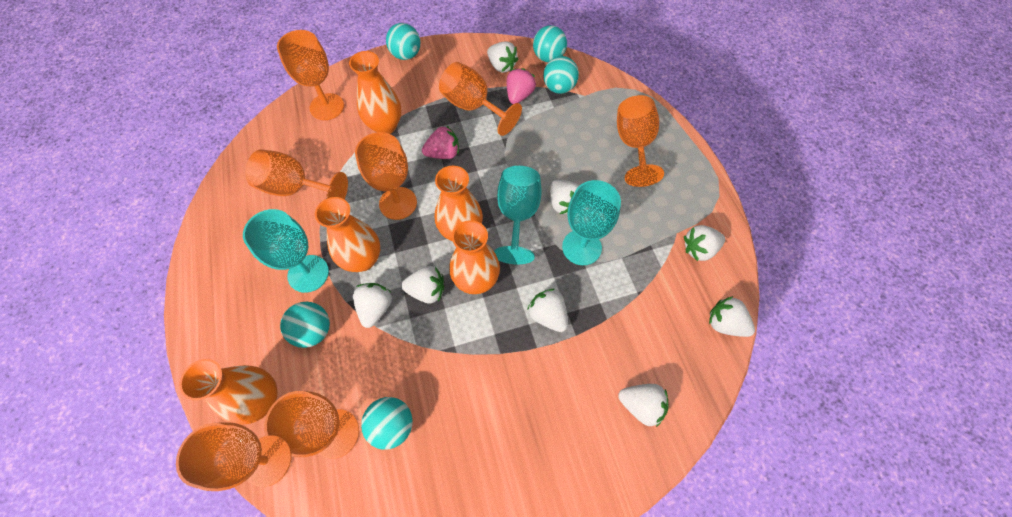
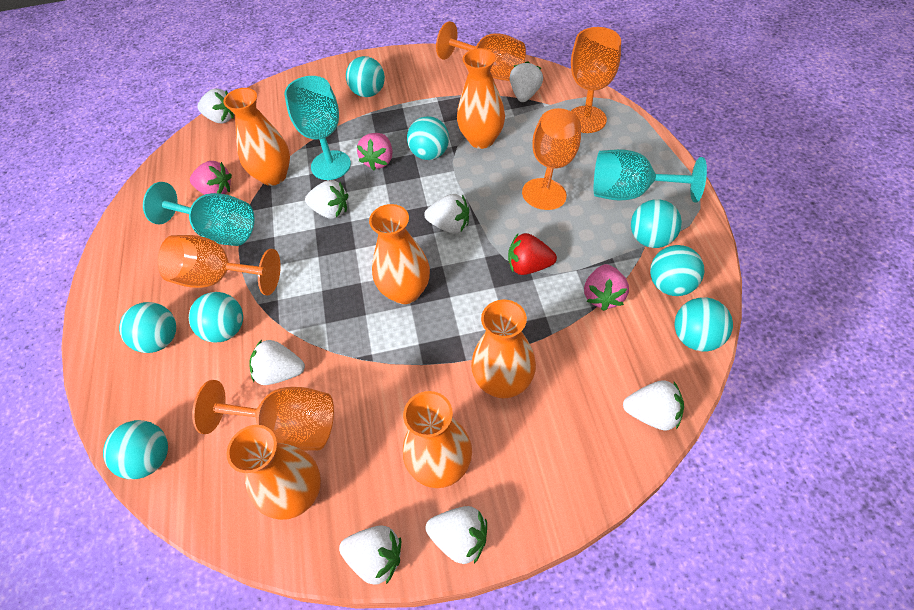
orange goblet: 7 -> 5
orange vase: 5 -> 6
pink strawberry: 2 -> 3
red strawberry: 0 -> 1
turquoise ball: 5 -> 8

